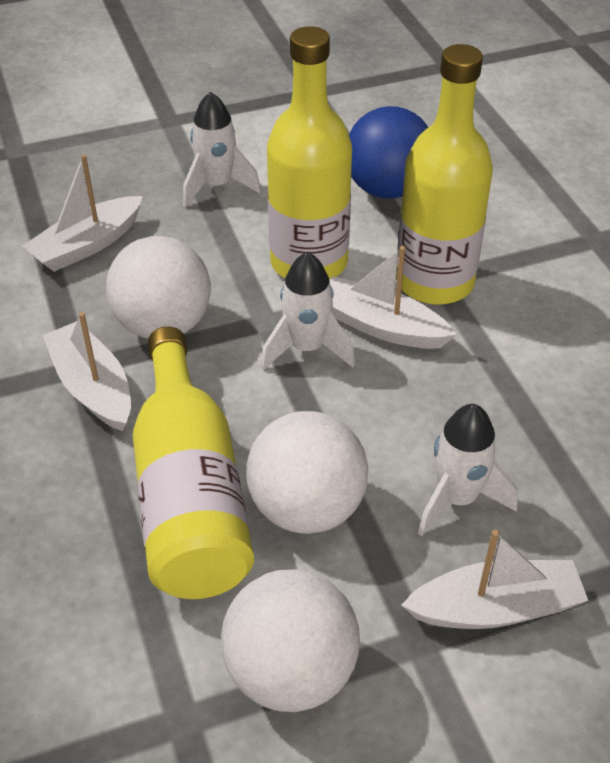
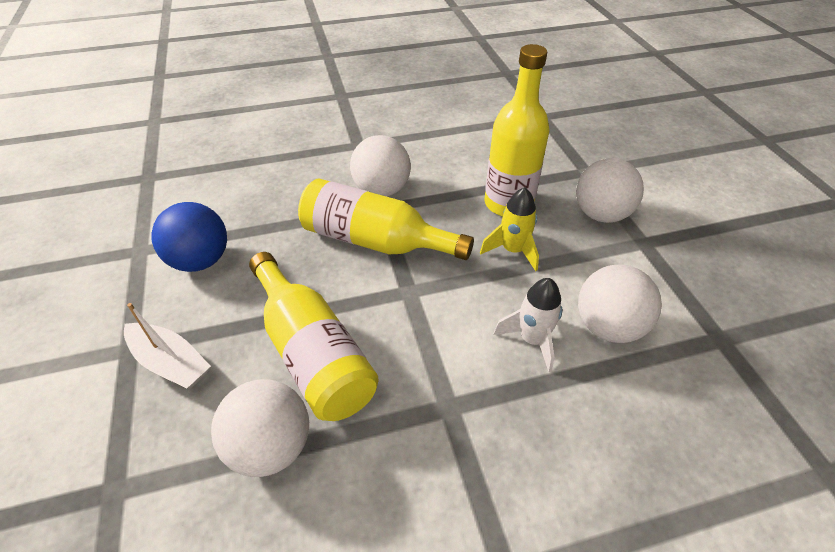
white ball: 3 -> 4
white boat: 4 -> 1
white rocket: 3 -> 1
yellow rocket: 0 -> 1

